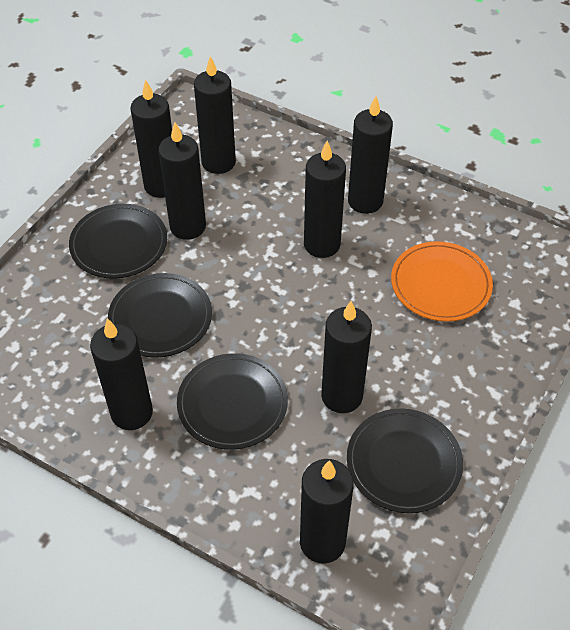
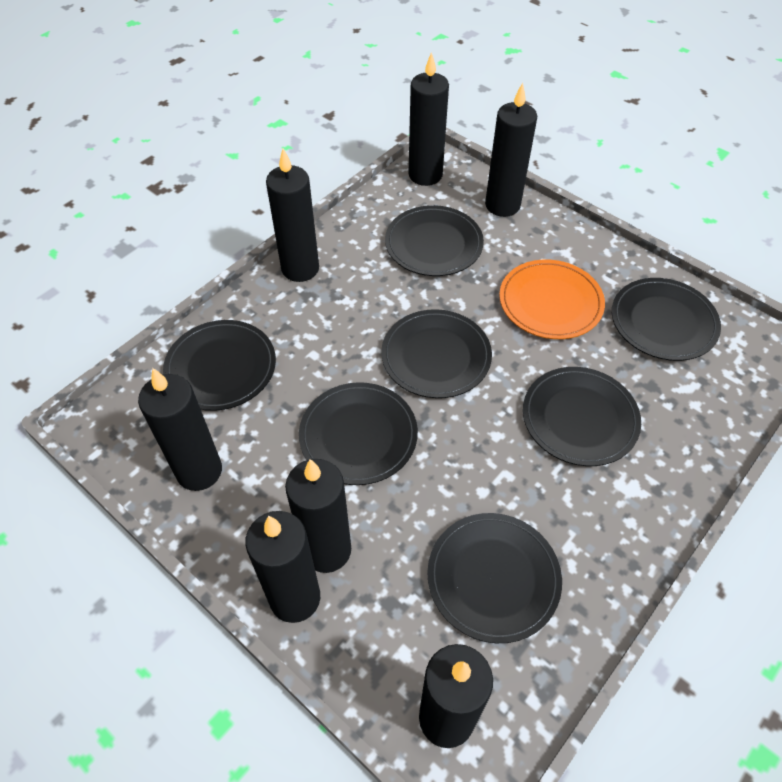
black candle: 8 -> 7
black plate: 4 -> 7

